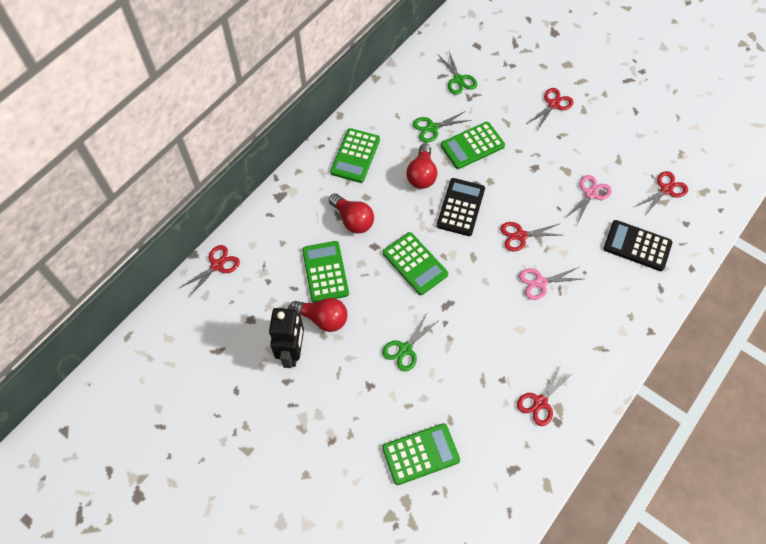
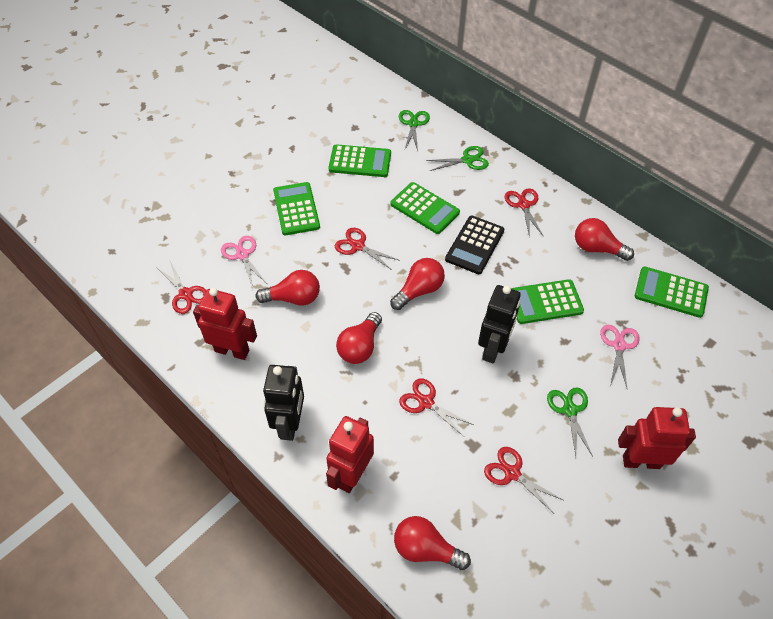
black calculator: 2 -> 1
black robot: 1 -> 2
red light bulb: 3 -> 5
red robot: 0 -> 3

